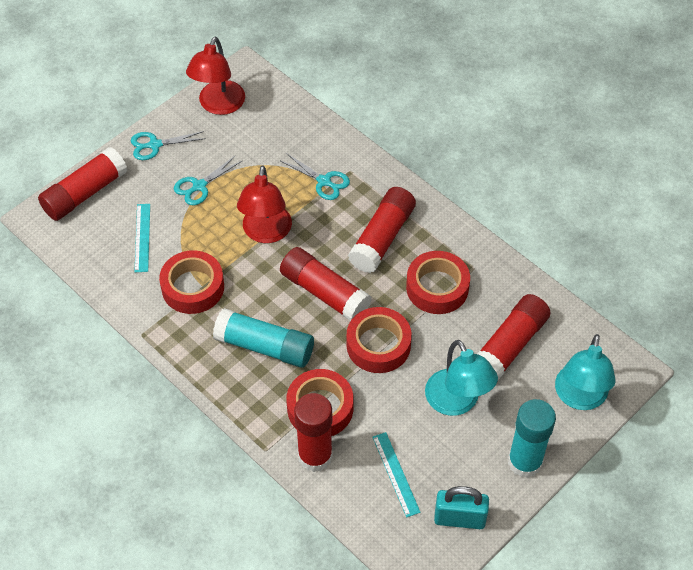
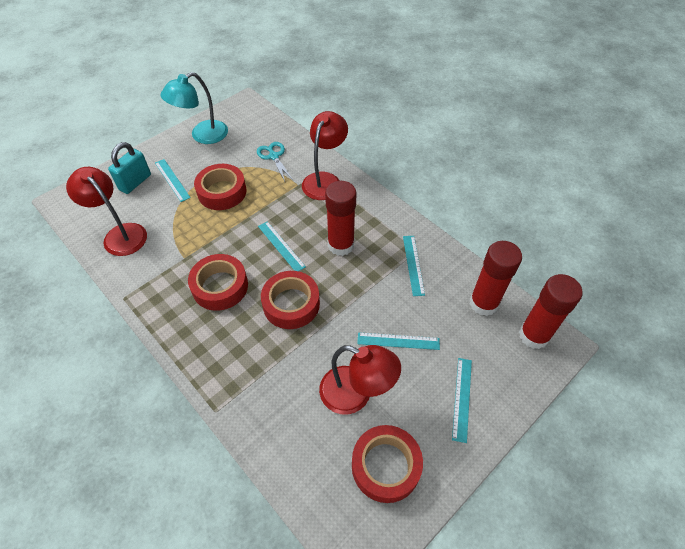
red glue stick: 5 -> 3
red lamp: 2 -> 3
turquoise glue stick: 2 -> 0
turquoise lamp: 2 -> 1
turquoise ruler: 2 -> 5
turquoise scissors: 3 -> 1

